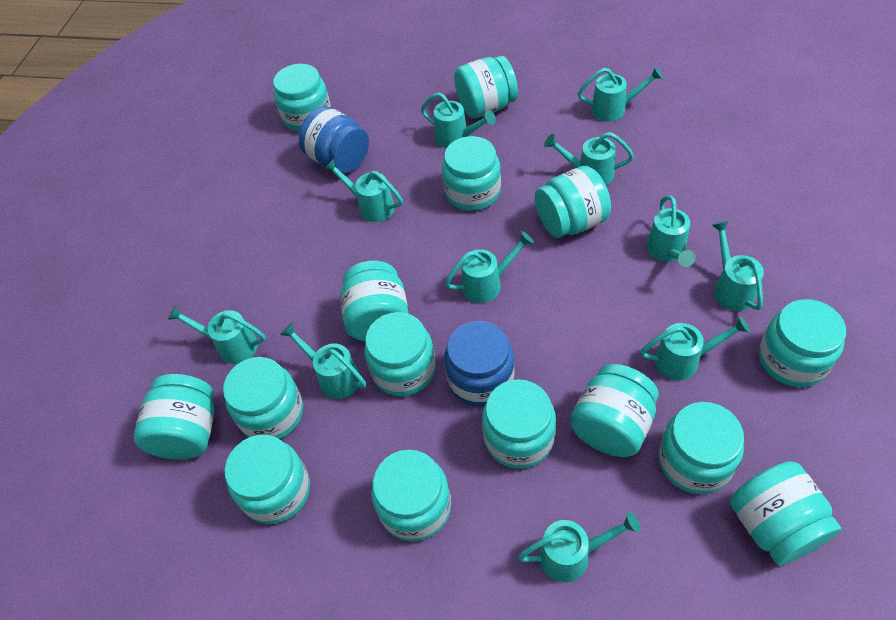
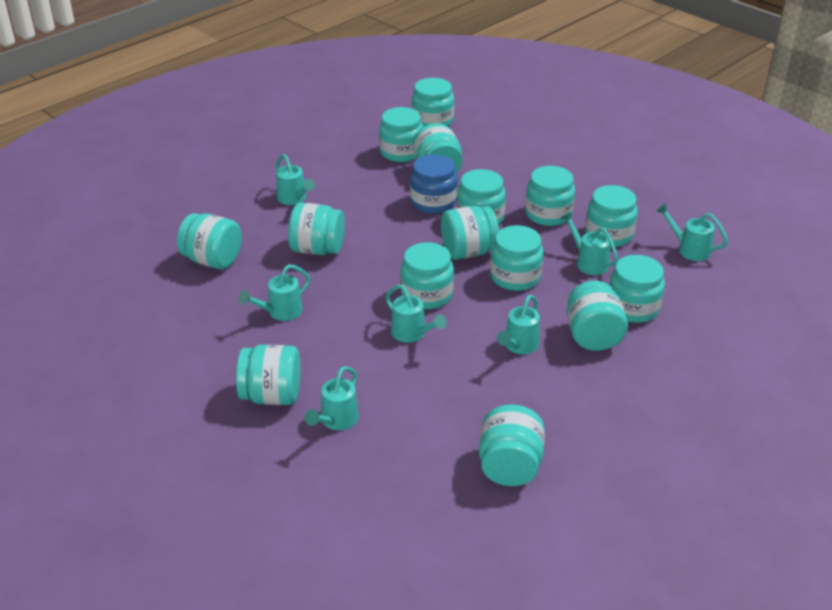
blue jar: 2 -> 1
turquoise watering can: 11 -> 7

